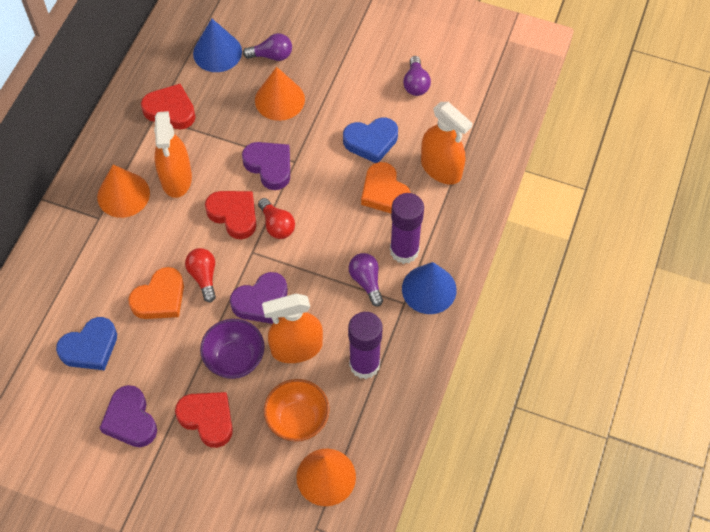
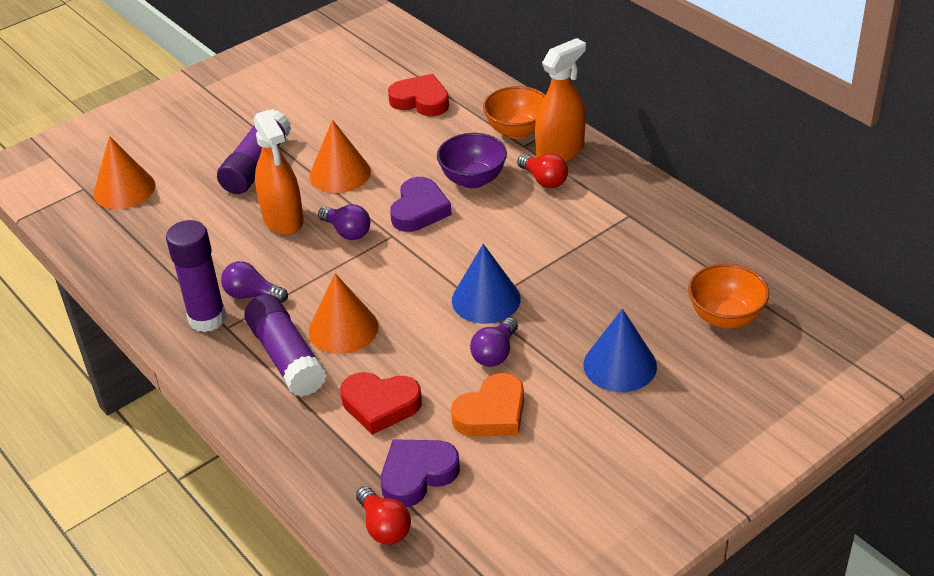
blue heart: 2 -> 0
orange bowl: 1 -> 2
orange heart: 2 -> 1
orange spray bottle: 3 -> 2
purple glue stick: 2 -> 3
purple heart: 3 -> 2
red heart: 3 -> 2

